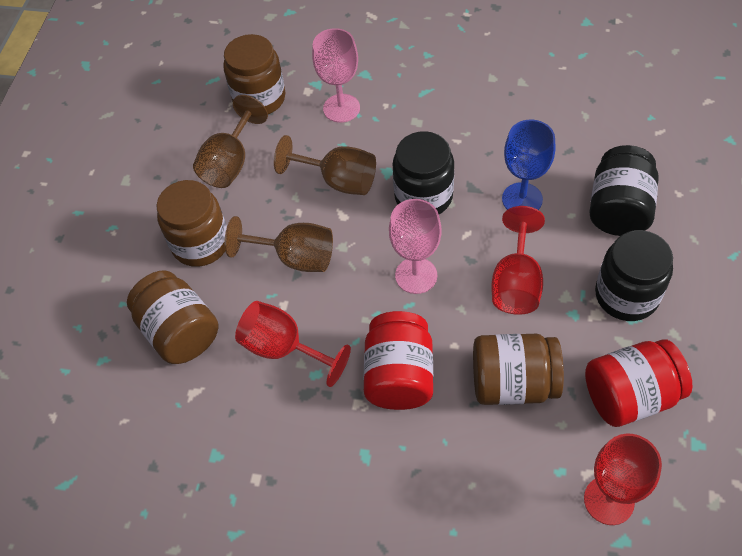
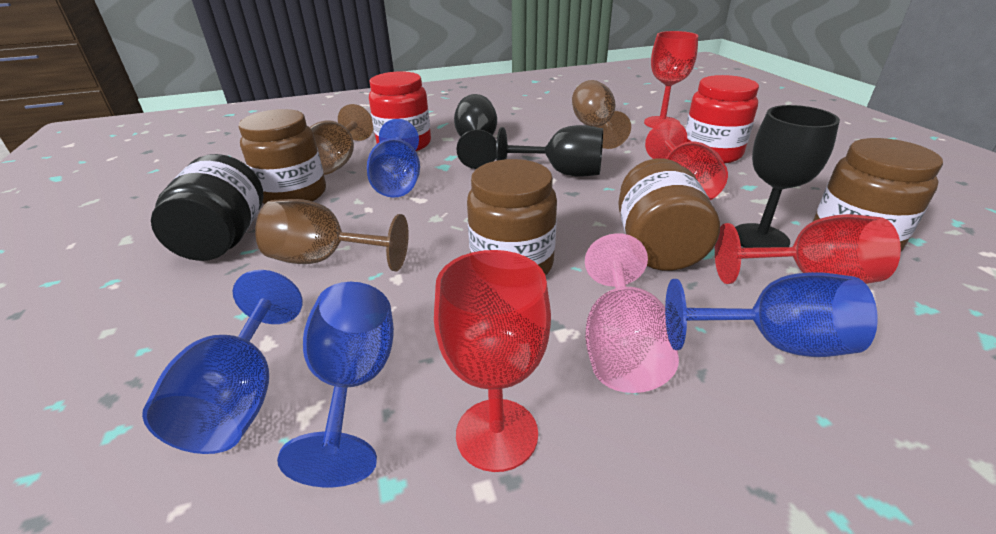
black goblet: 0 -> 3
black jar: 3 -> 1
blue goblet: 1 -> 4
pink goblet: 2 -> 1
red goblet: 3 -> 4

